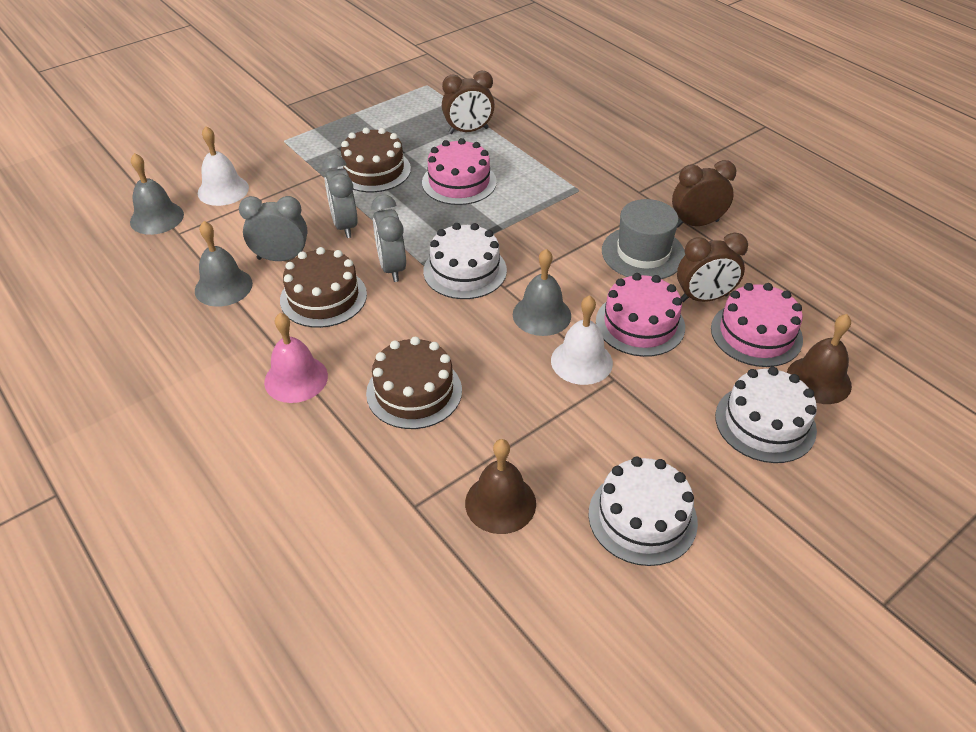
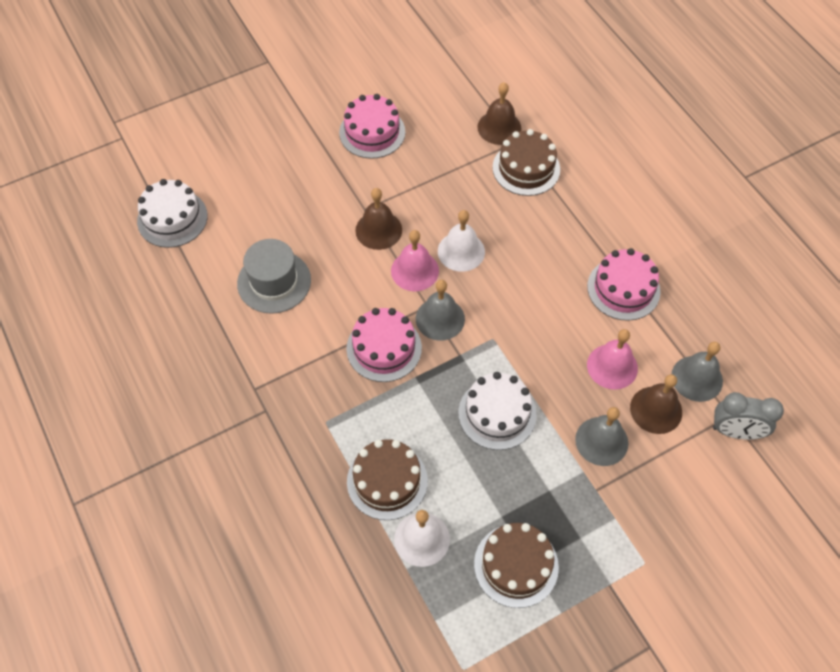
brown bell: 2 -> 3
brown clock: 3 -> 0
grey clock: 3 -> 1
pink bell: 1 -> 2
white cake: 3 -> 2

